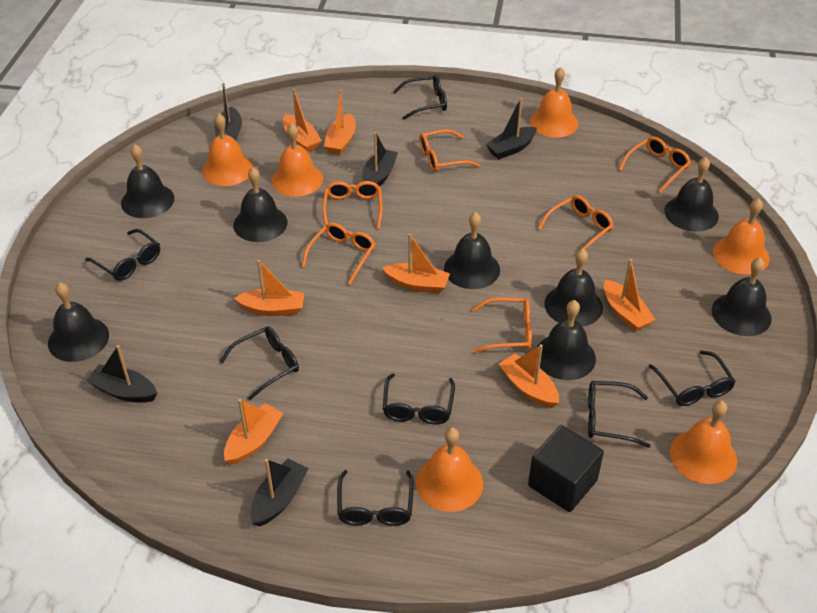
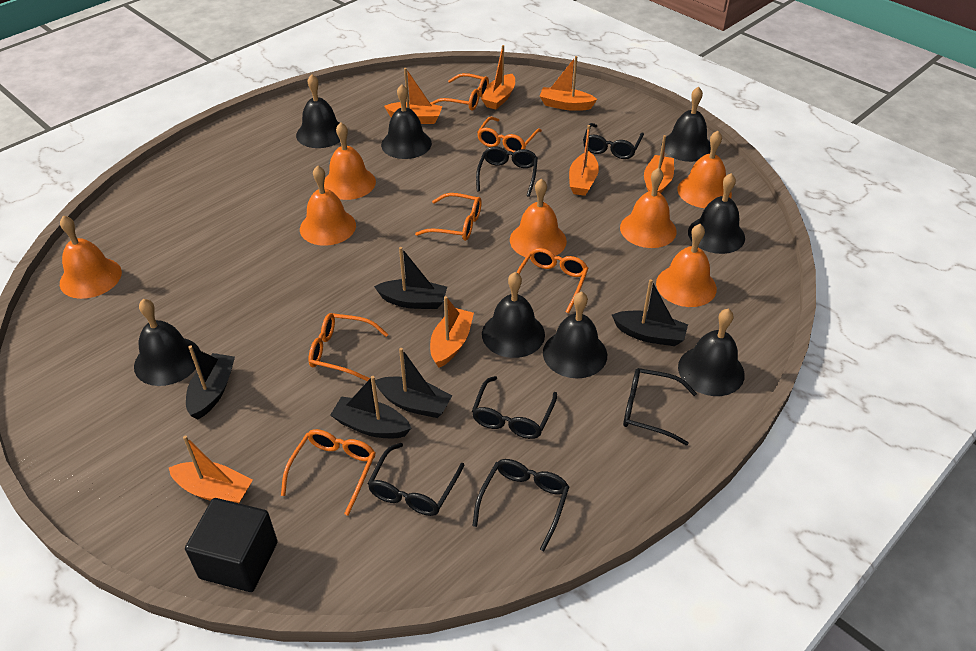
black glasses: 7 -> 6
orange bell: 6 -> 7

